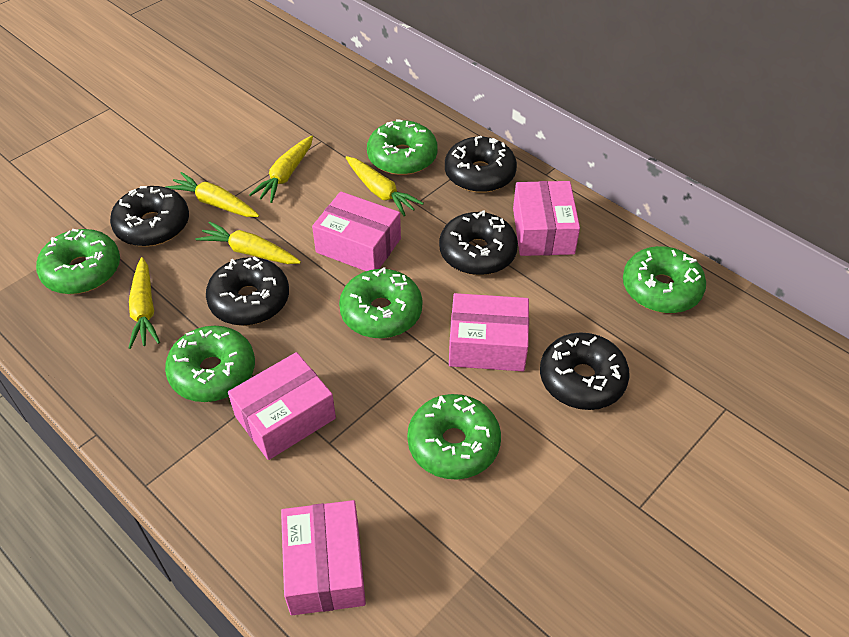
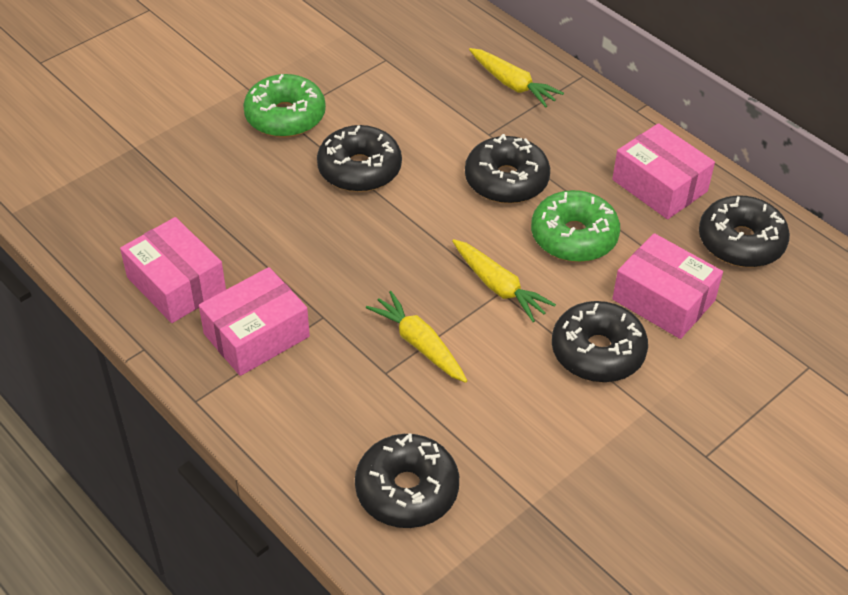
green donut: 6 -> 2
pink box: 5 -> 4
yellow carrot: 5 -> 3

